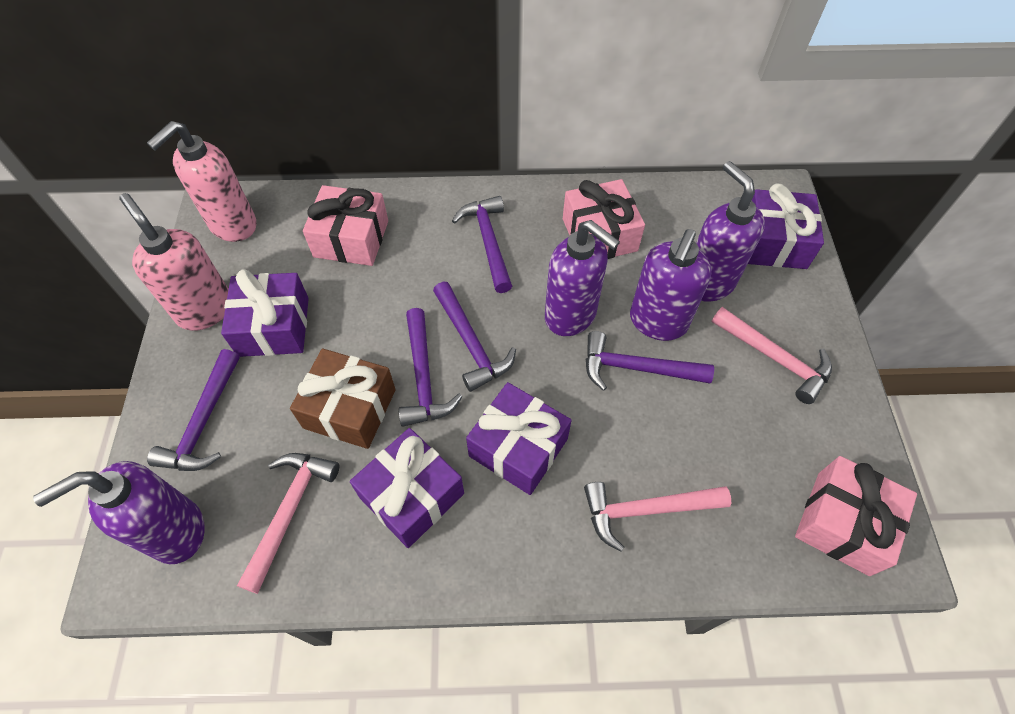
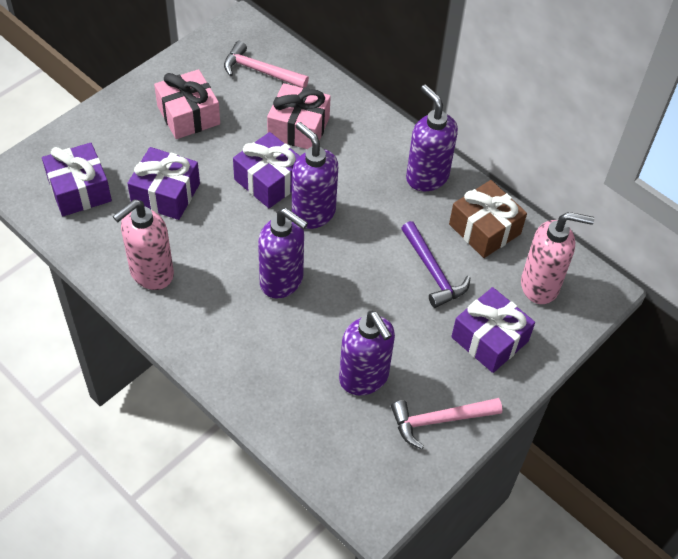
pink gift: 3 -> 2
pink hammer: 3 -> 2
purple hammer: 5 -> 1

